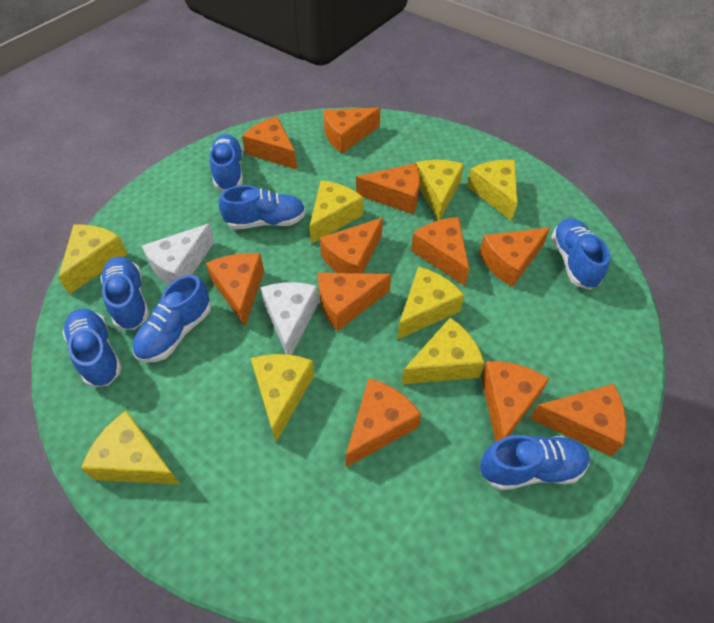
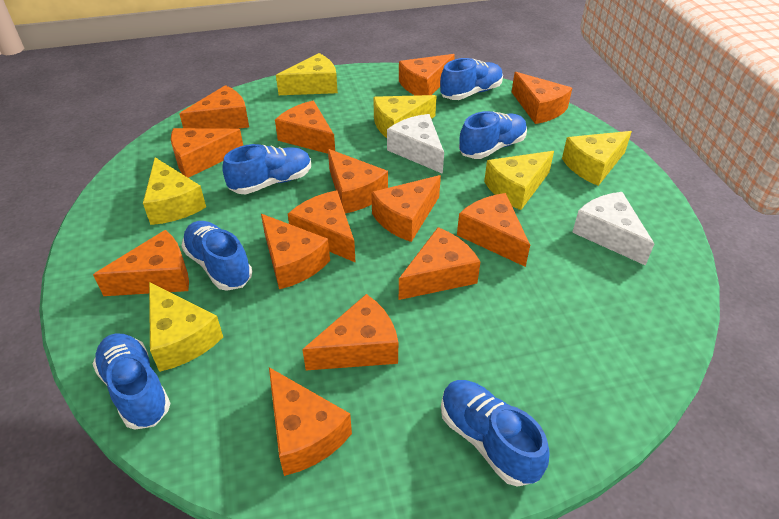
blue shoe: 7 -> 6
orange cheese: 11 -> 14
yellow cheese: 8 -> 6

